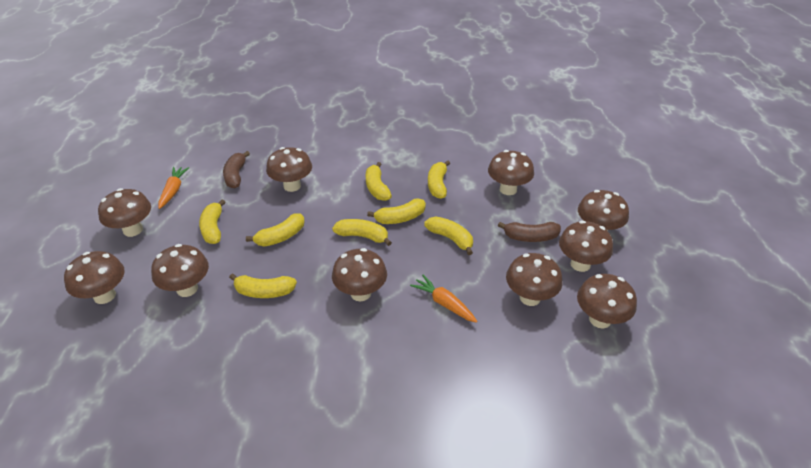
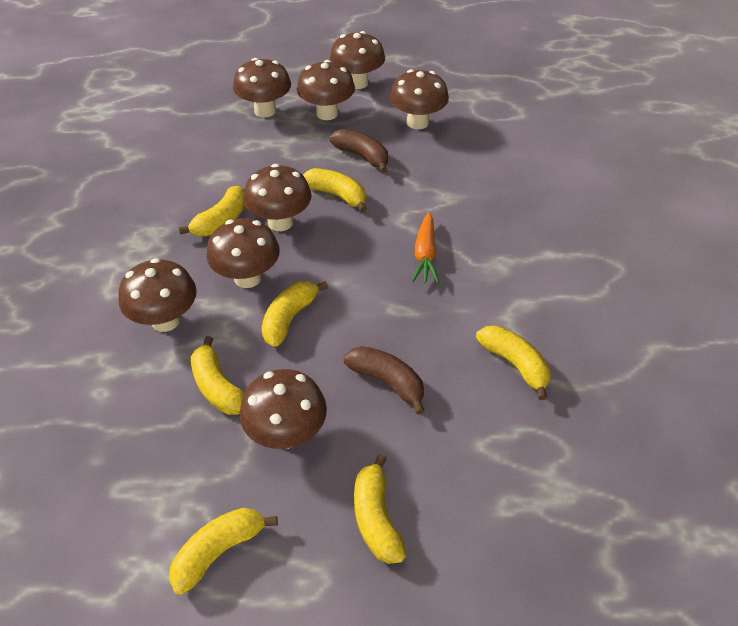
brown mushroom: 10 -> 8
orange carrot: 2 -> 1
yellow banana: 8 -> 7

